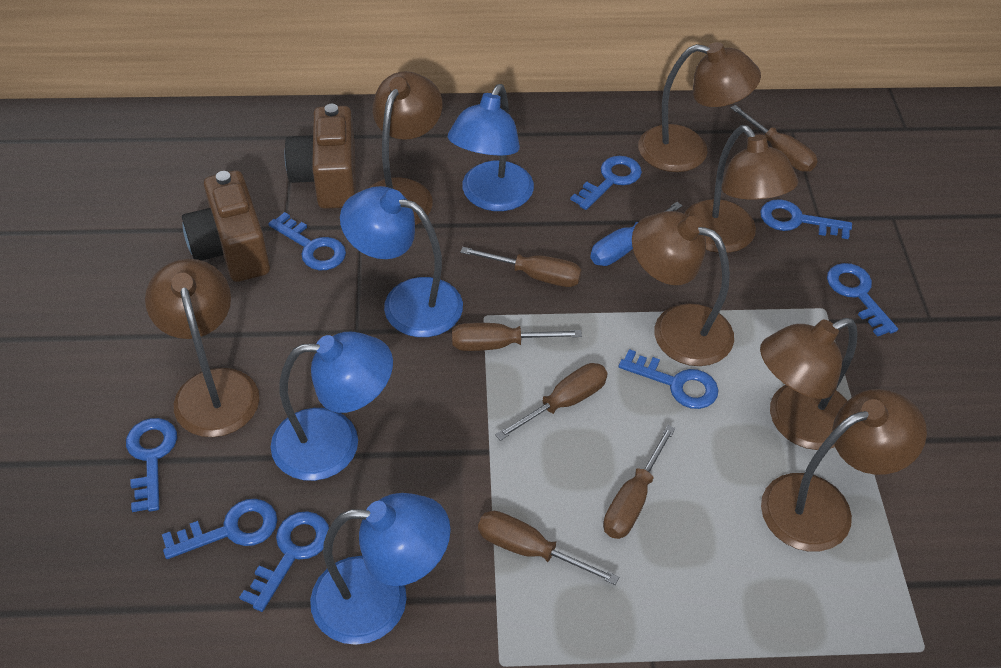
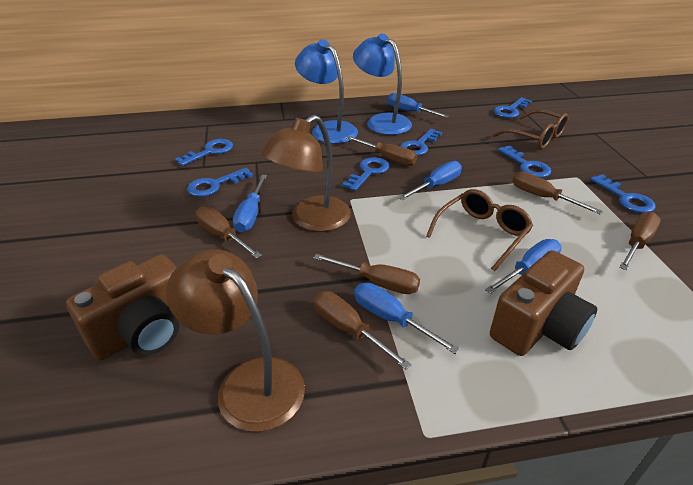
blue key: 8 -> 7
blue lamp: 4 -> 2
blue screwdriver: 1 -> 5
brown glasses: 0 -> 2
brown lamp: 7 -> 2

